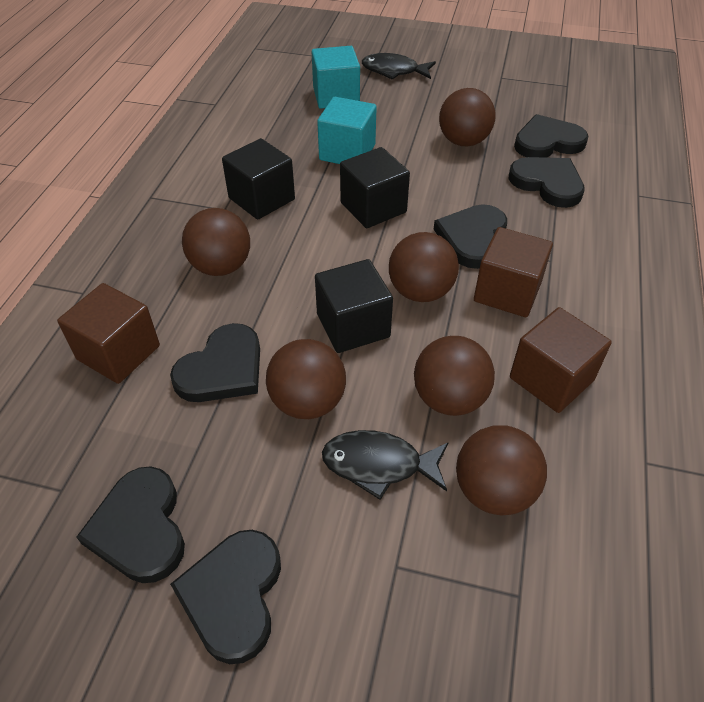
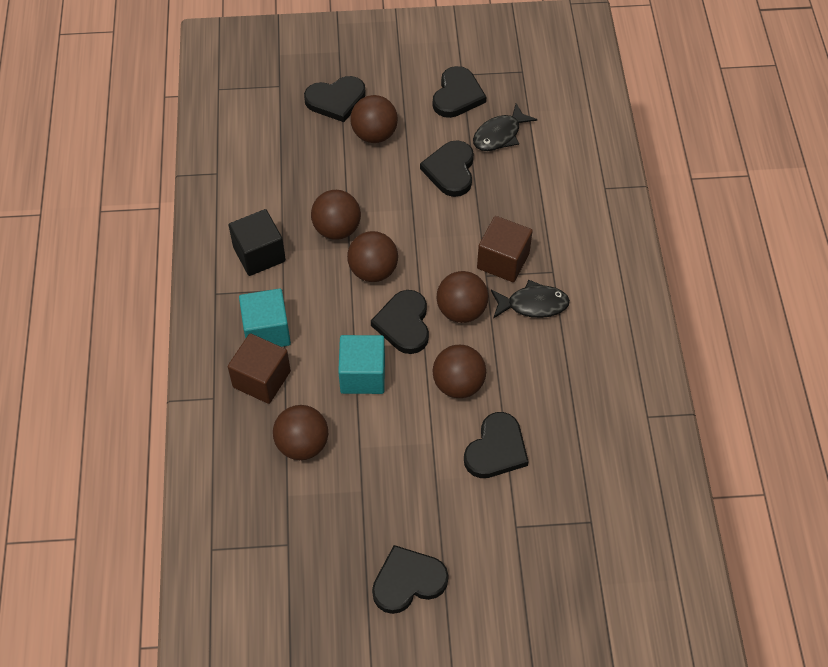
black cube: 3 -> 1
brown cube: 3 -> 2

